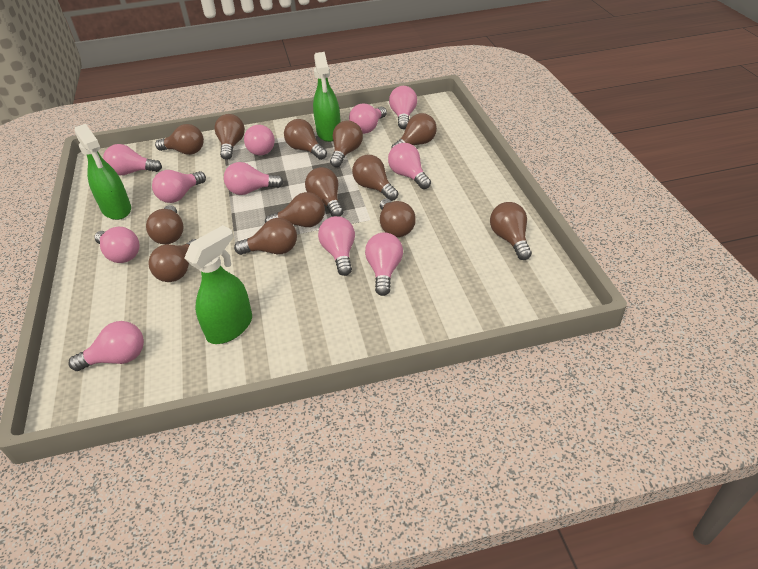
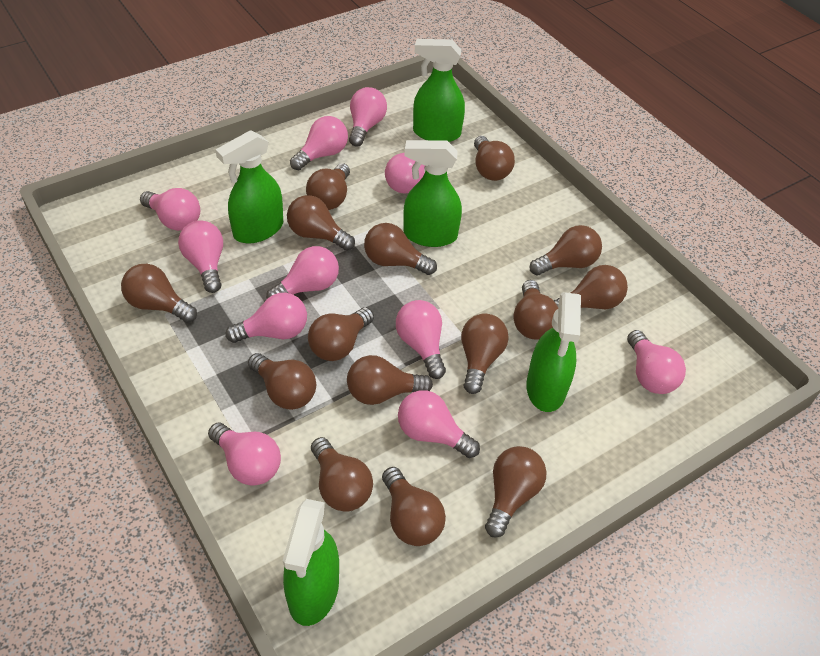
brown light bulb: 13 -> 15
green spray bottle: 3 -> 5

